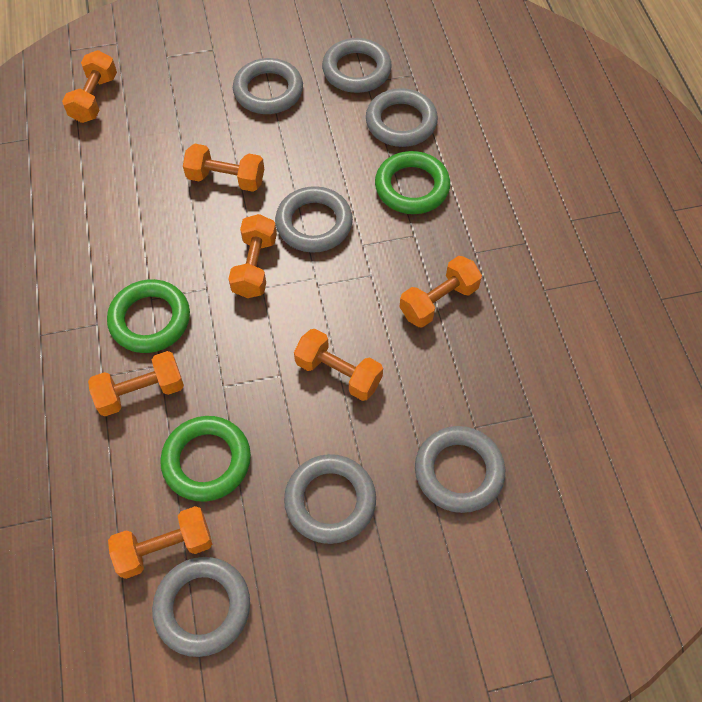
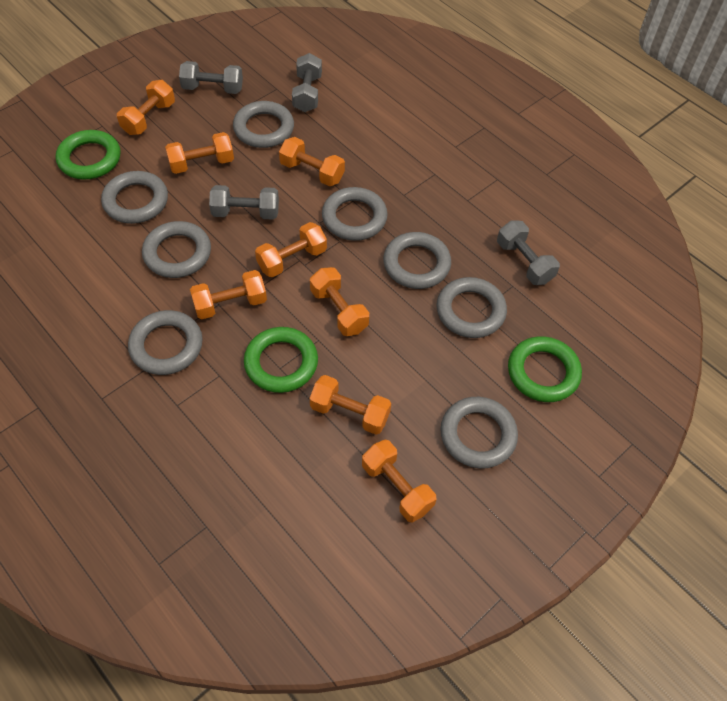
grey dumbbell: 0 -> 4
grey ring: 7 -> 8
orange dumbbell: 7 -> 8

